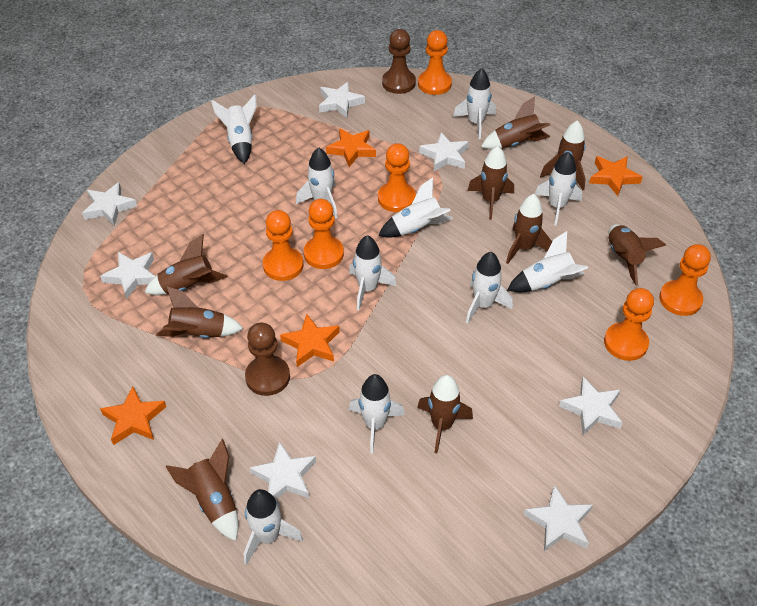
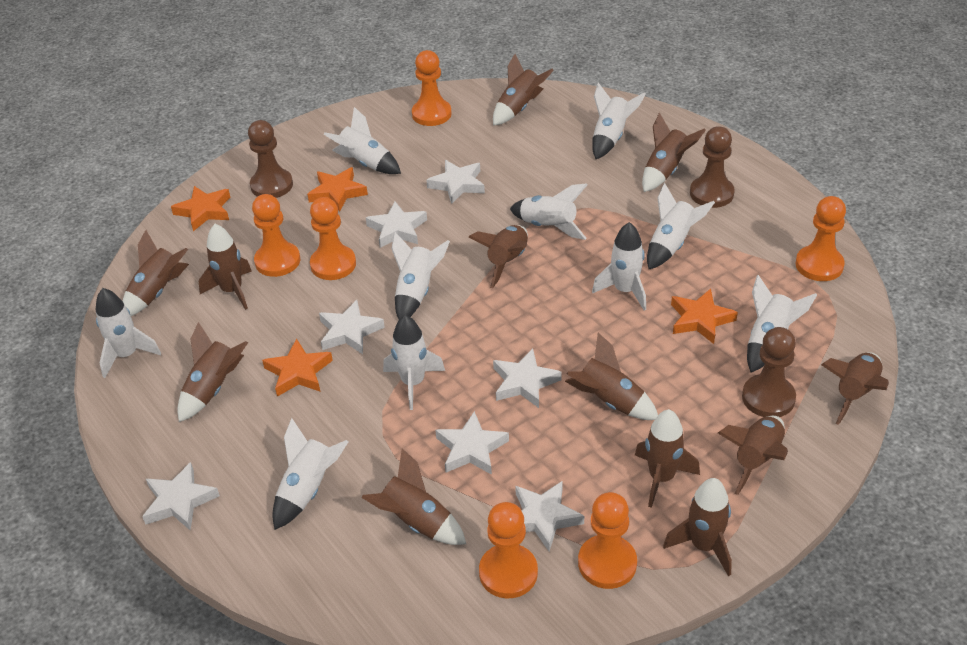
brown pawn: 2 -> 3
brown rocket: 9 -> 12

